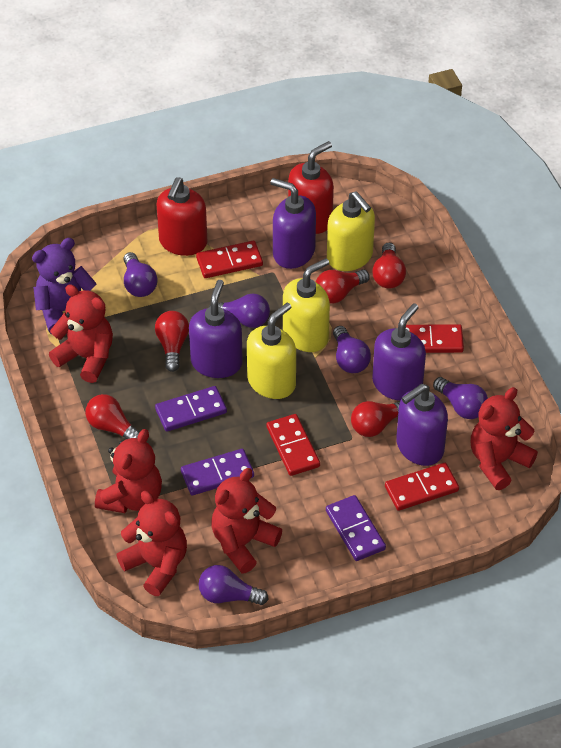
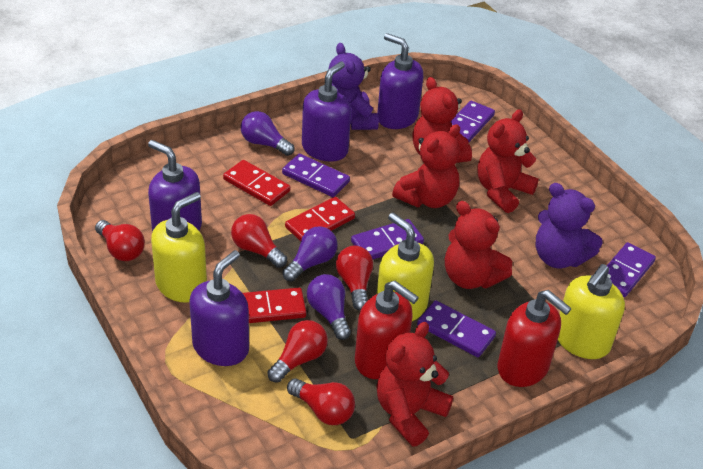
purple domino: 3 -> 5
purple light bulb: 5 -> 3
purple teddy bear: 1 -> 2
red domino: 4 -> 3

